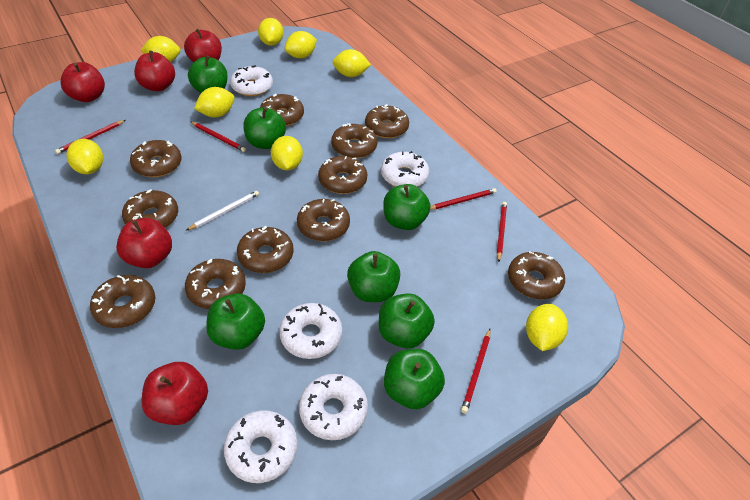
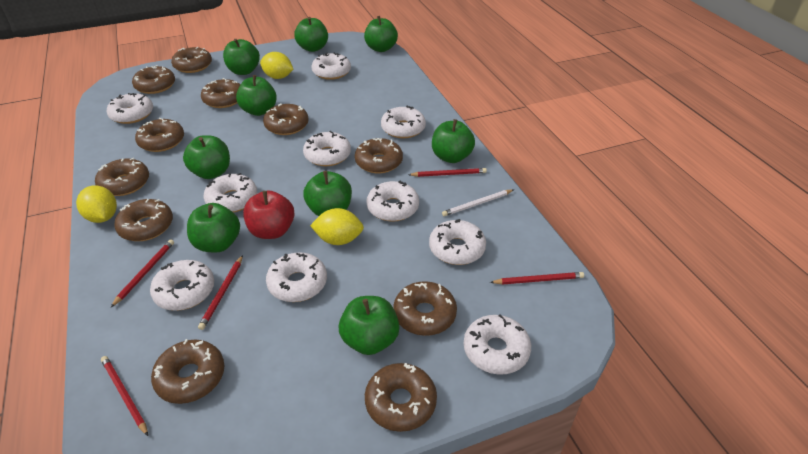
green apple: 7 -> 9
red apple: 5 -> 1
white donut: 5 -> 10
yellow lemon: 8 -> 3

